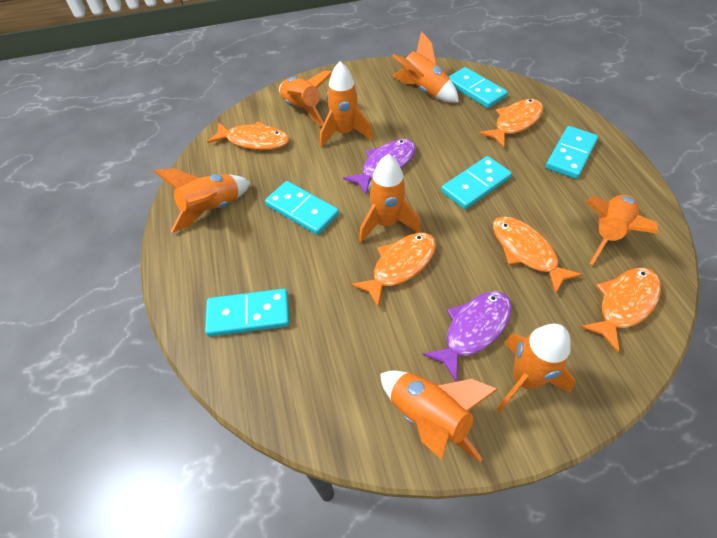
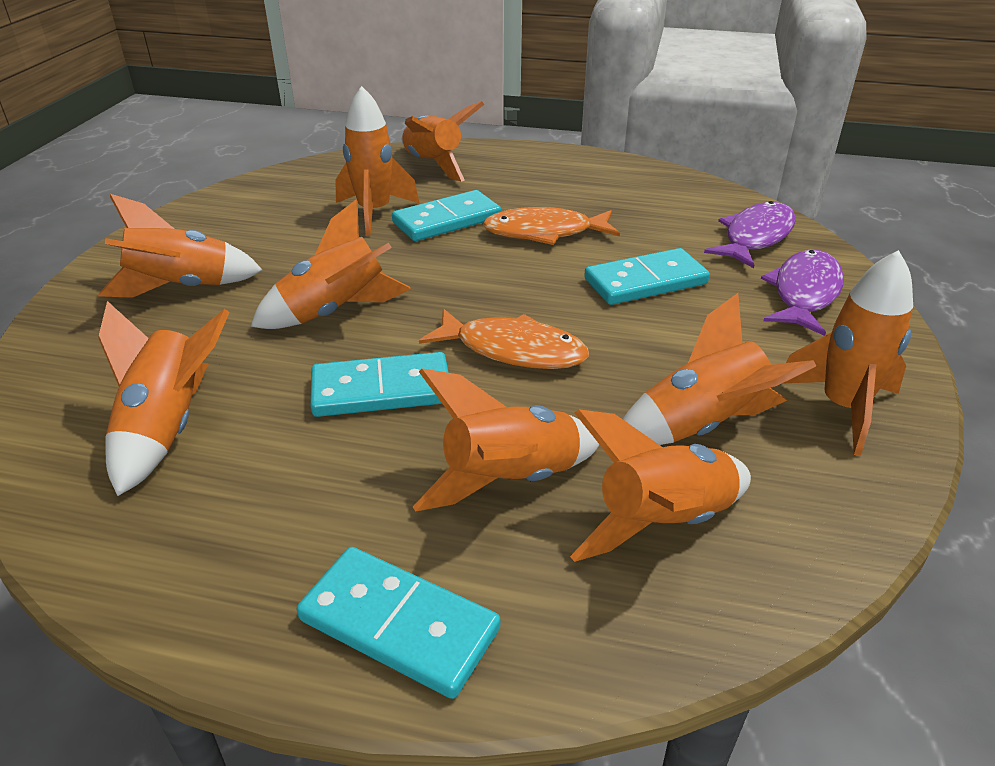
orange fish: 5 -> 2
orange rocket: 8 -> 9
turquoise domino: 5 -> 4

